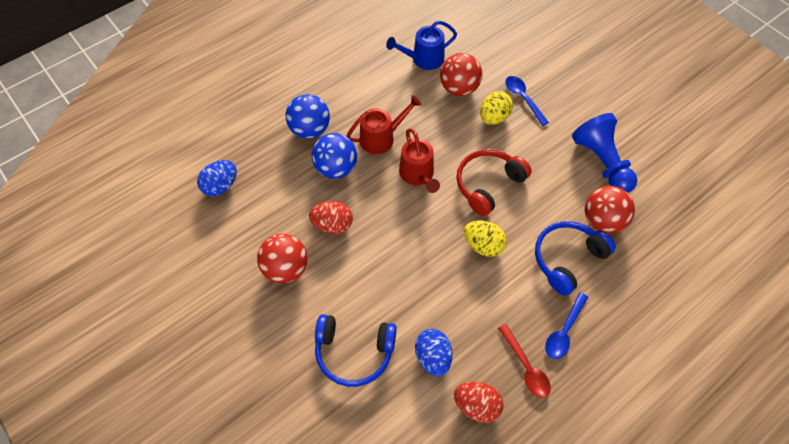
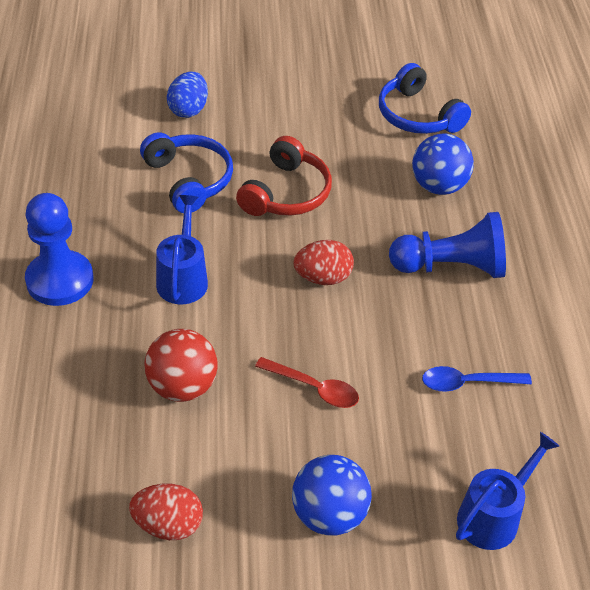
blue egg: 2 -> 1
blue pawn: 1 -> 2
blue spoon: 2 -> 1
blue watering can: 1 -> 2
red ball: 3 -> 1
red watering can: 2 -> 0
yellow egg: 2 -> 0

